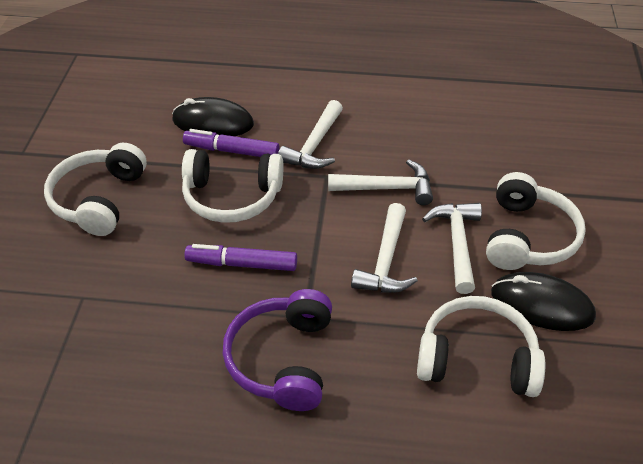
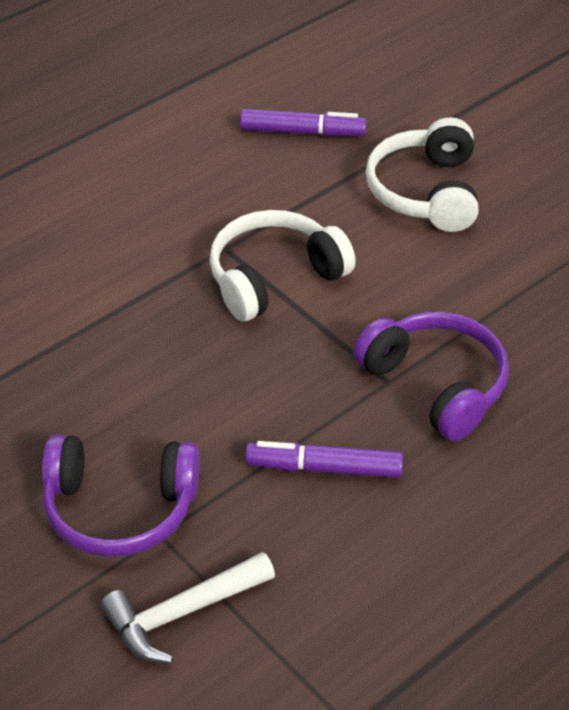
black mouse: 2 -> 0
purple headphones: 1 -> 2
white hammer: 4 -> 1
white headphones: 4 -> 2

